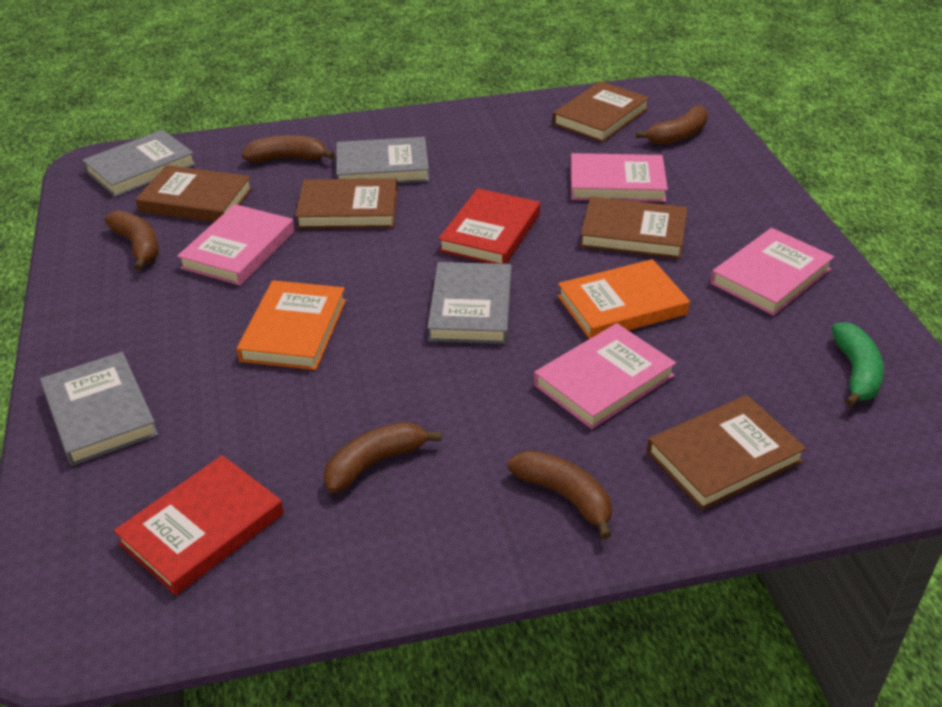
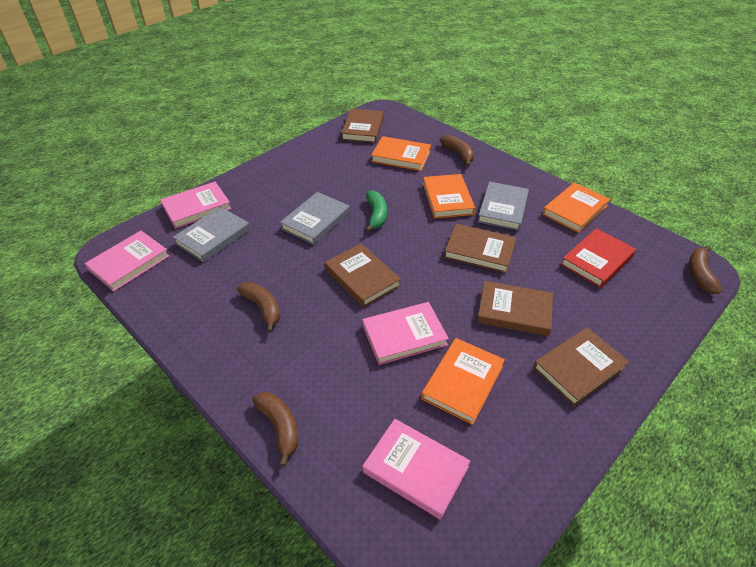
brown banana: 5 -> 4
grey book: 4 -> 3
orange book: 2 -> 4
red book: 2 -> 1

